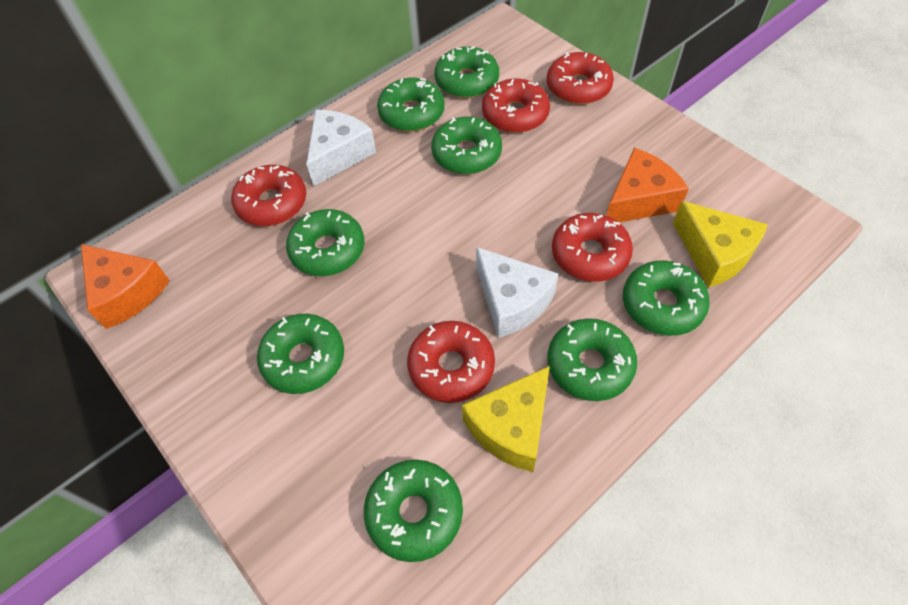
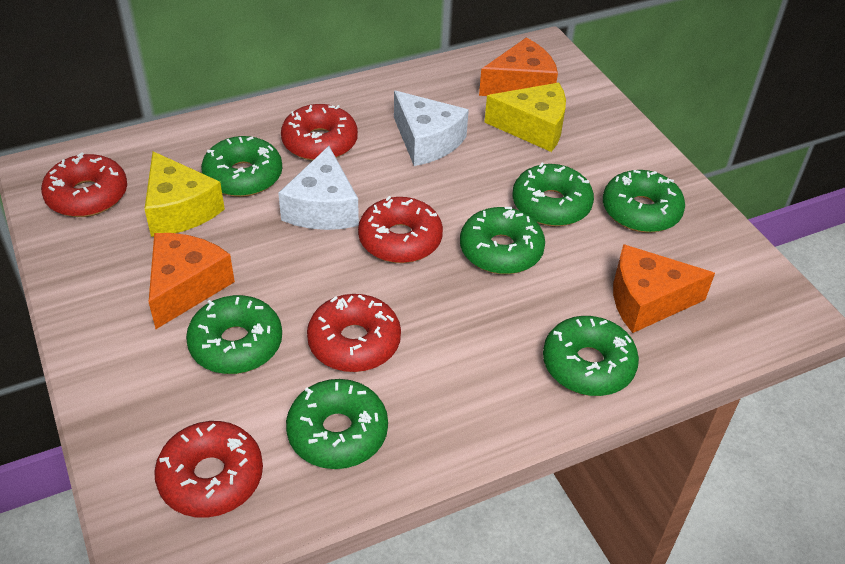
green donut: 8 -> 7
orange cheese: 2 -> 3

